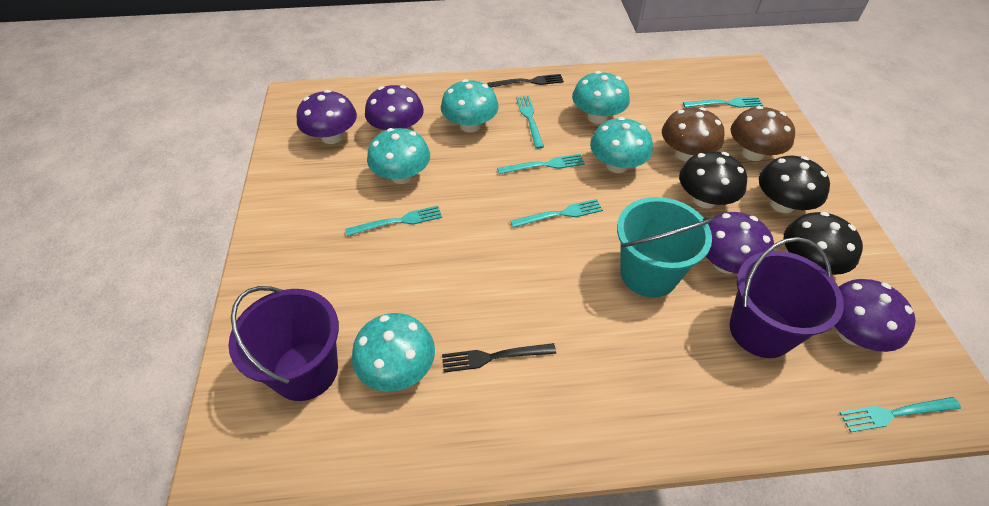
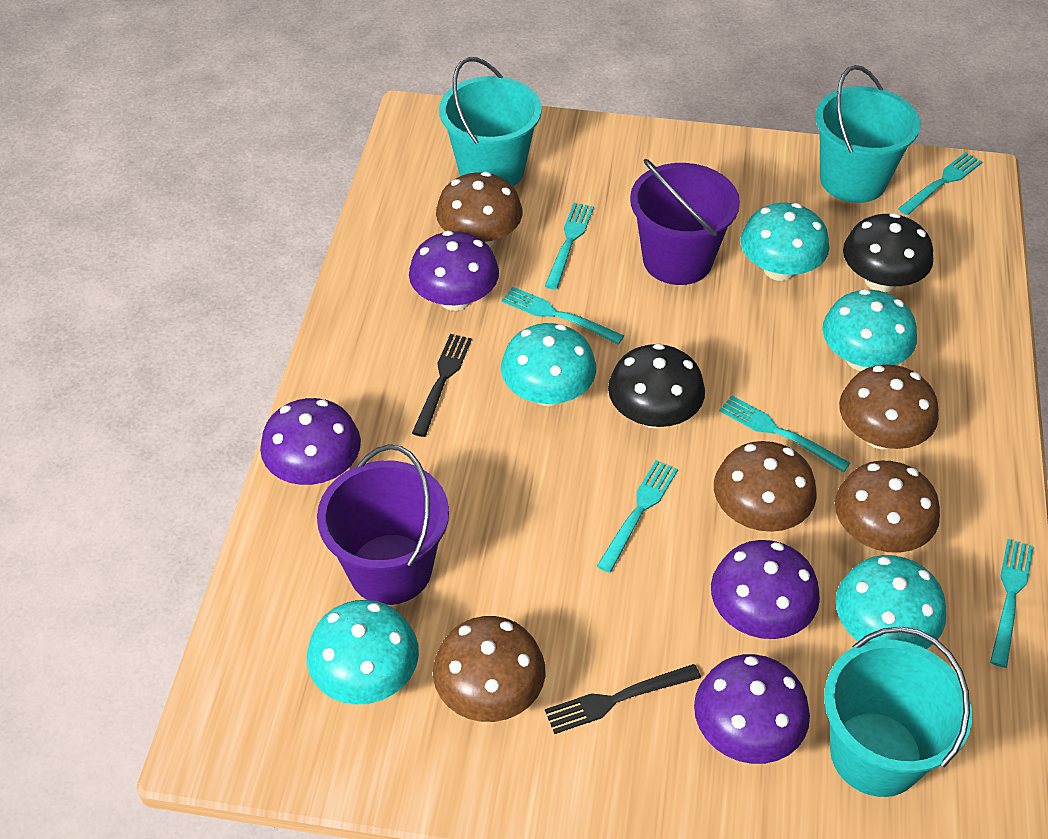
black mushroom: 3 -> 2
brown mushroom: 2 -> 5
turquoise bucket: 1 -> 3

